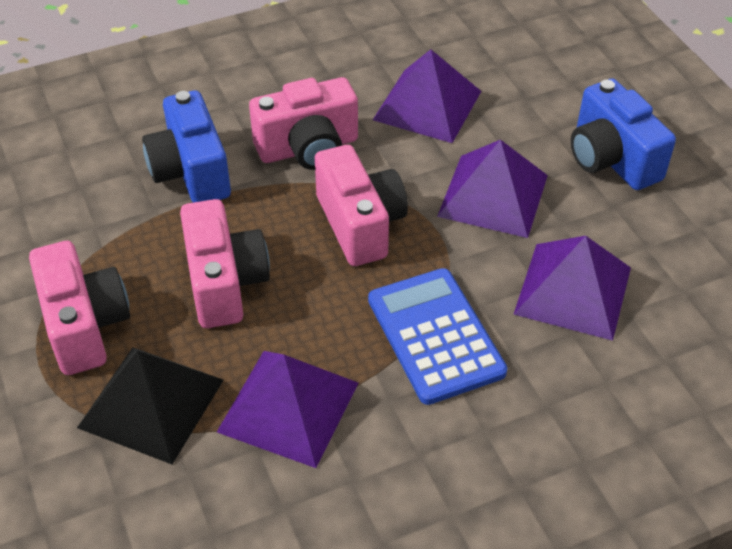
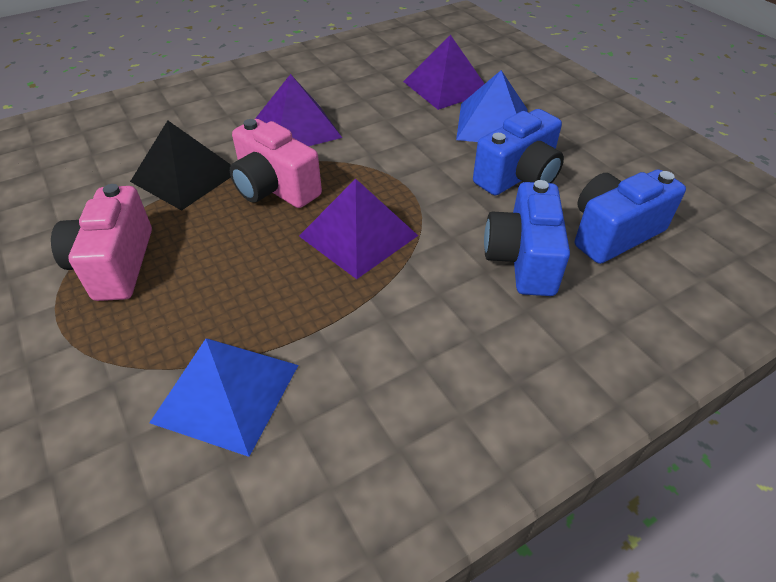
blue calculator: 1 -> 0
blue camera: 2 -> 3
blue pyramid: 0 -> 2
pink camera: 4 -> 2
purple pyramid: 4 -> 3

